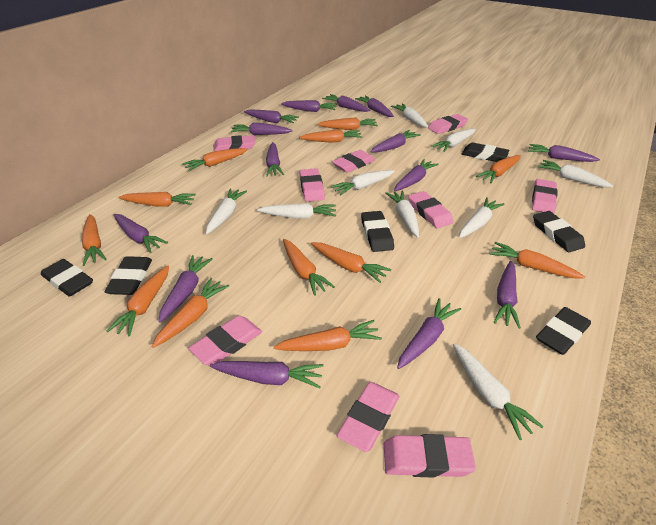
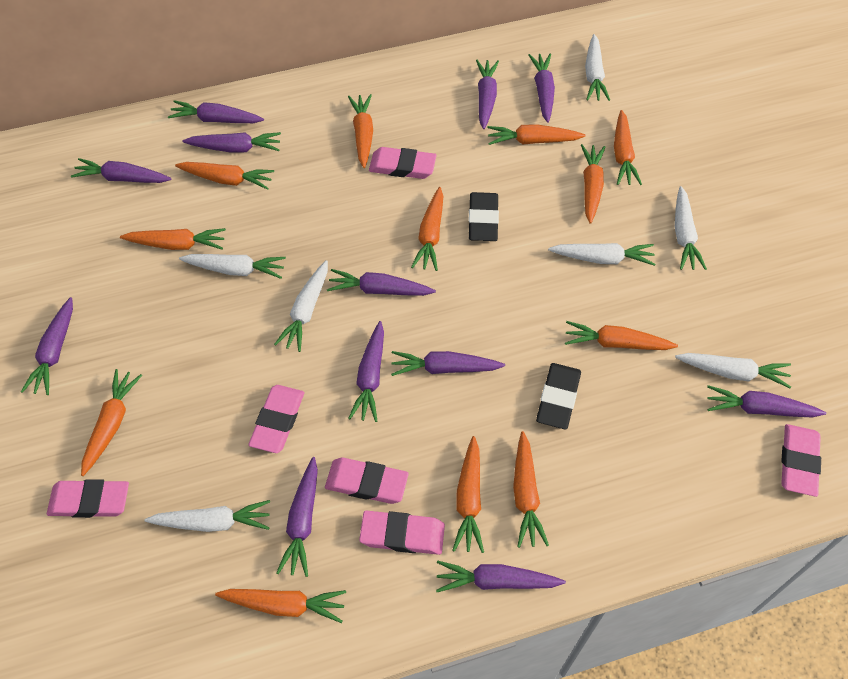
black eraser: 6 -> 2
pink eraser: 9 -> 6
purple carrot: 14 -> 12
white carrot: 9 -> 7

